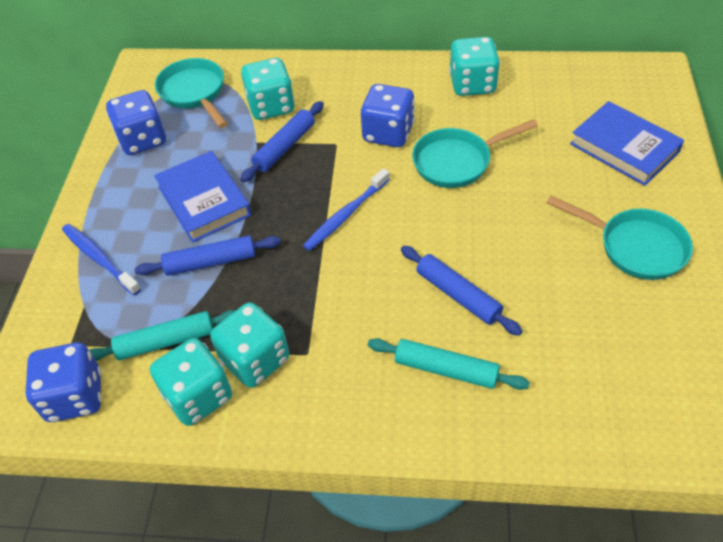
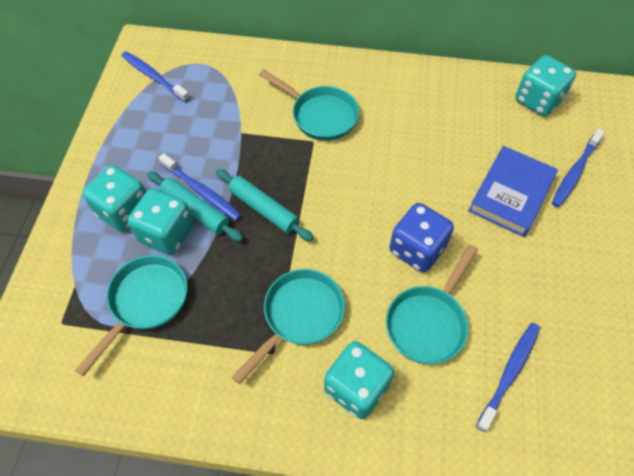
blue book: 2 -> 1
blue dice: 3 -> 1
blue rolling pin: 3 -> 0
blue toothbrush: 2 -> 4
turquoise pan: 3 -> 4

